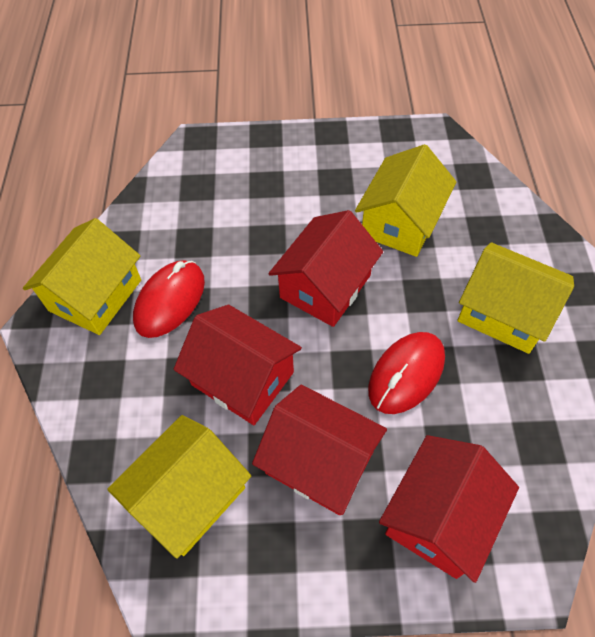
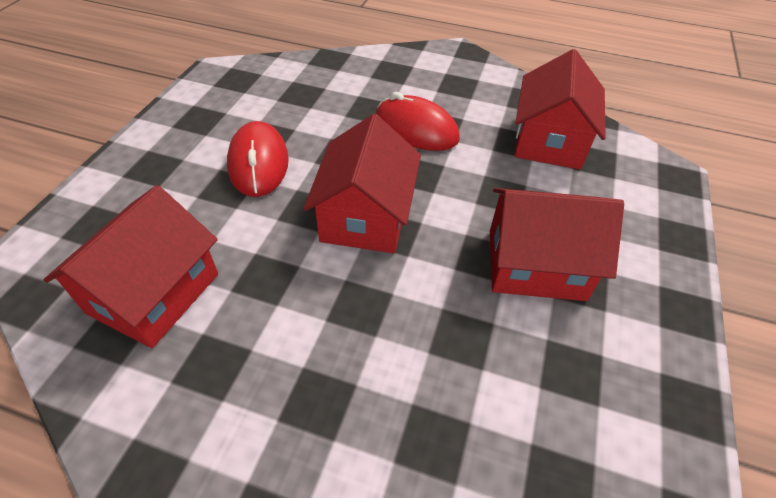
yellow house: 4 -> 0

